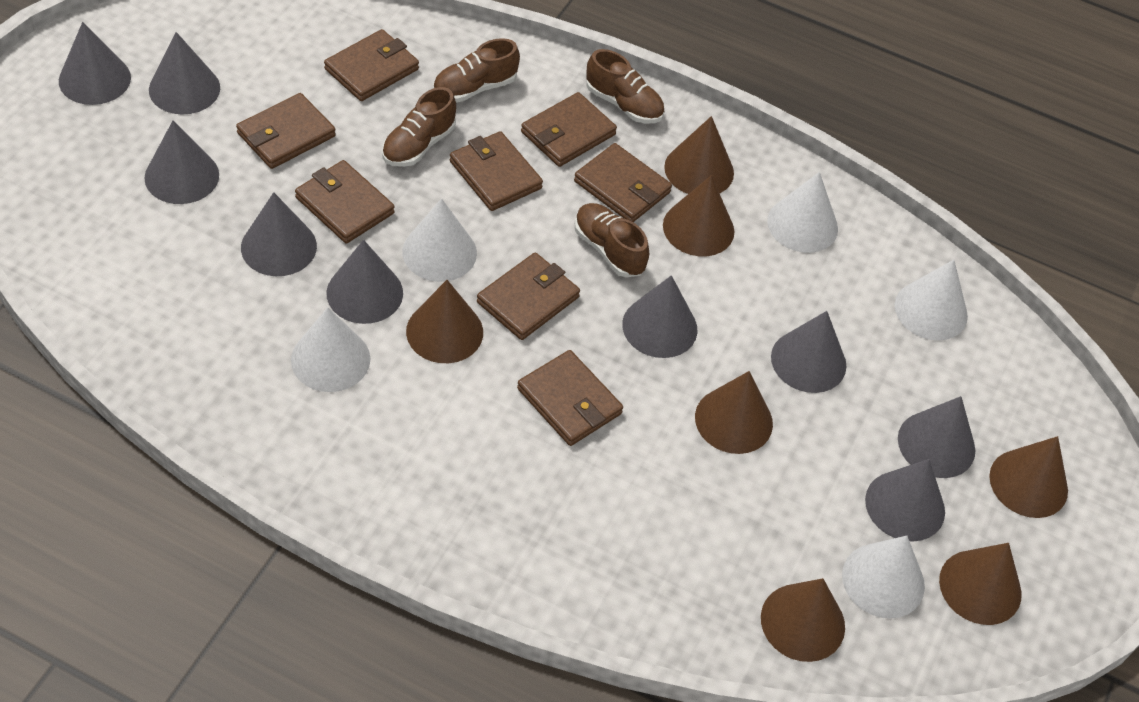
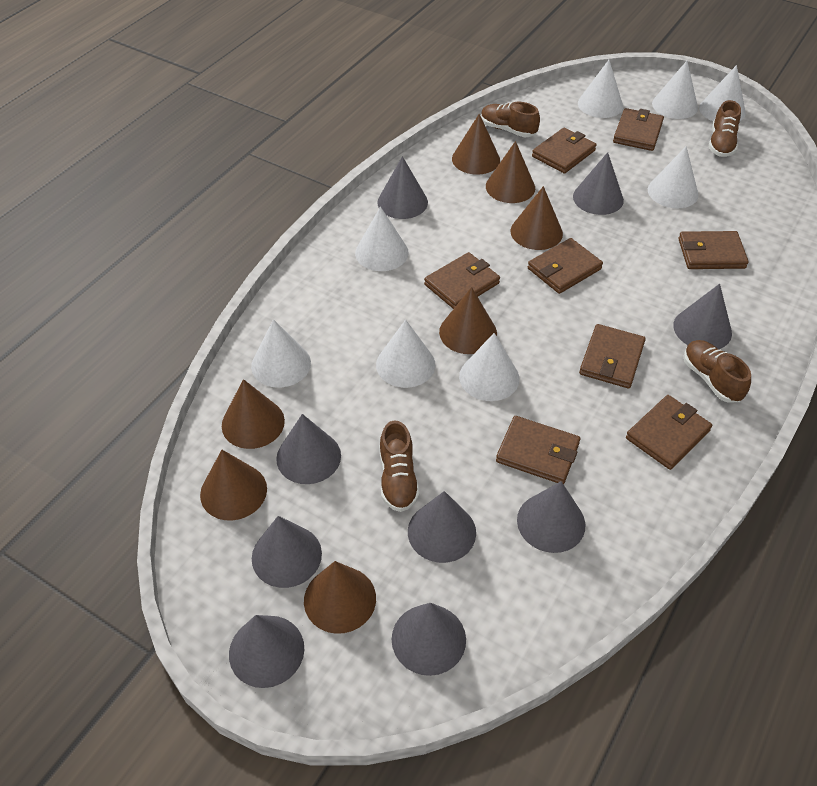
white cone: 5 -> 8

